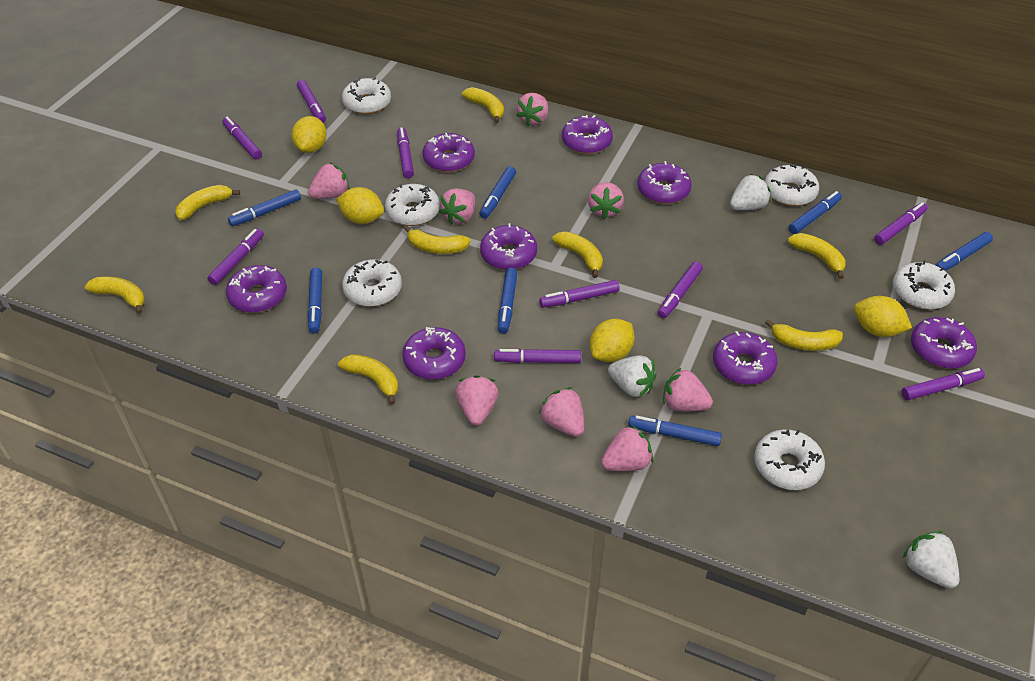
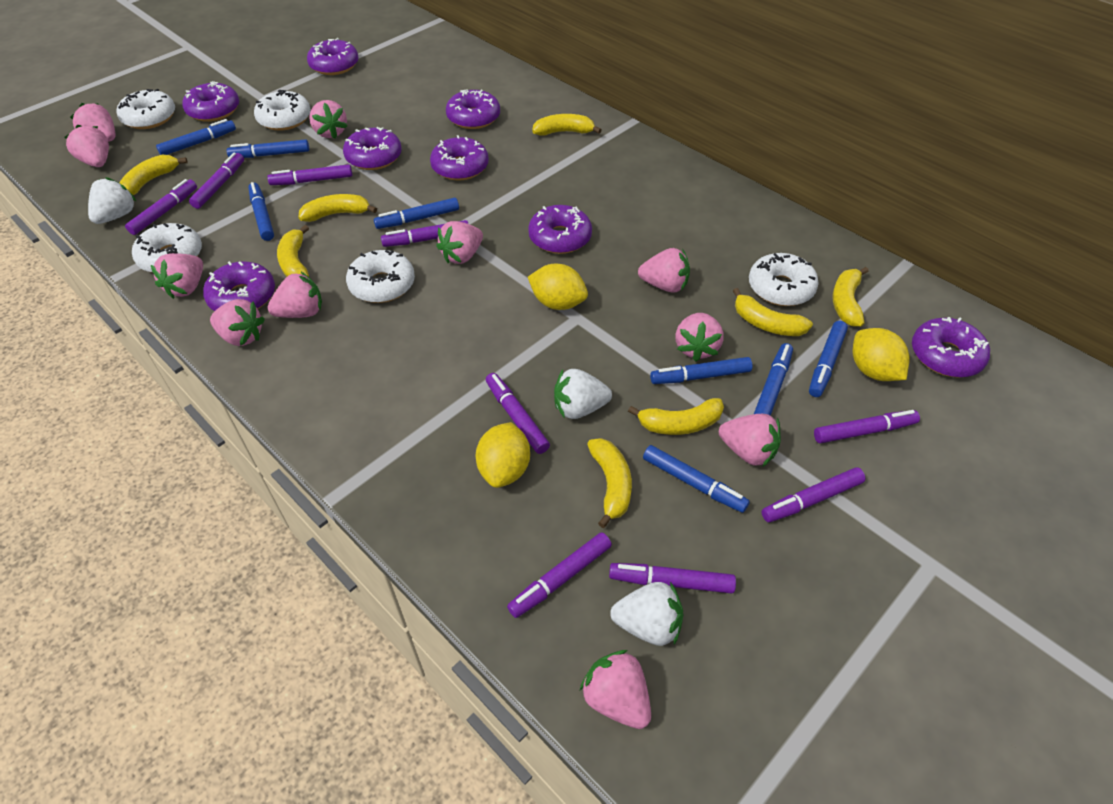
blue marker: 7 -> 8
pink strawberry: 8 -> 11
white donut: 6 -> 5
yellow lemon: 4 -> 3

